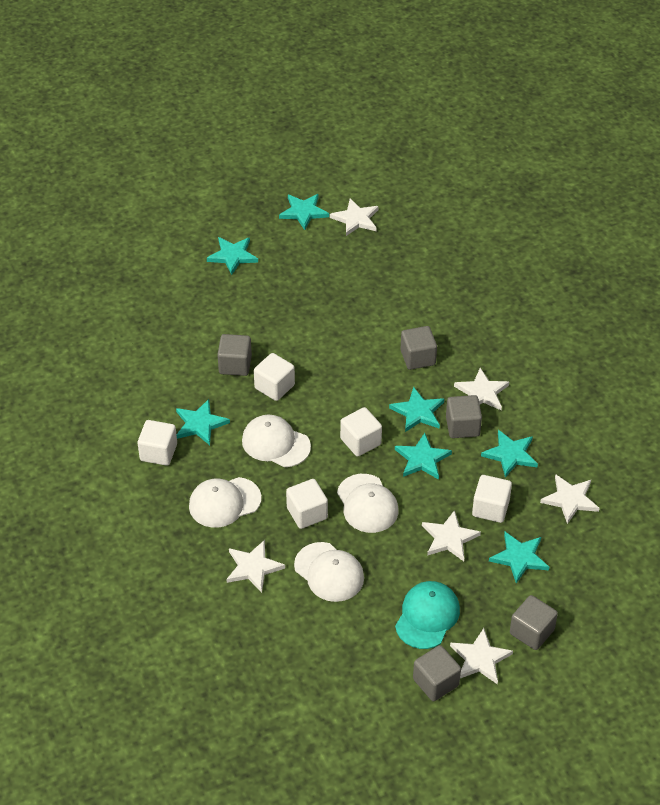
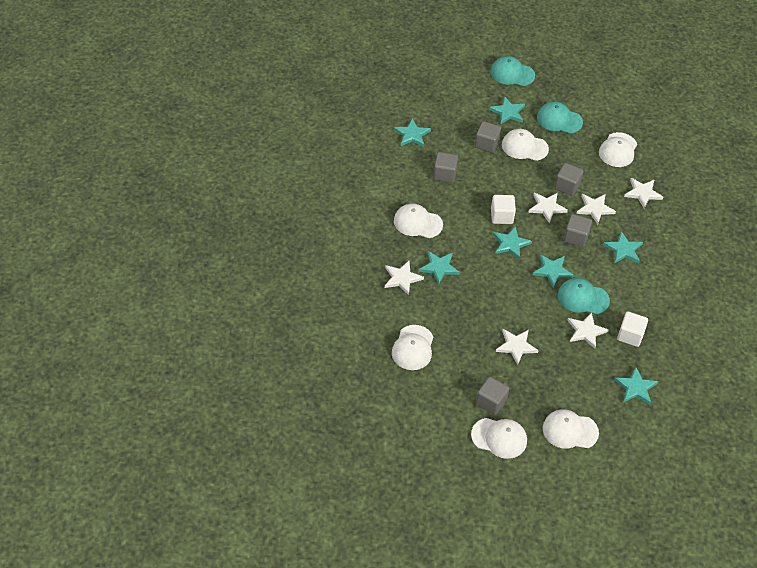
turquoise cap: 1 -> 3
white cap: 4 -> 6
white cube: 5 -> 2

